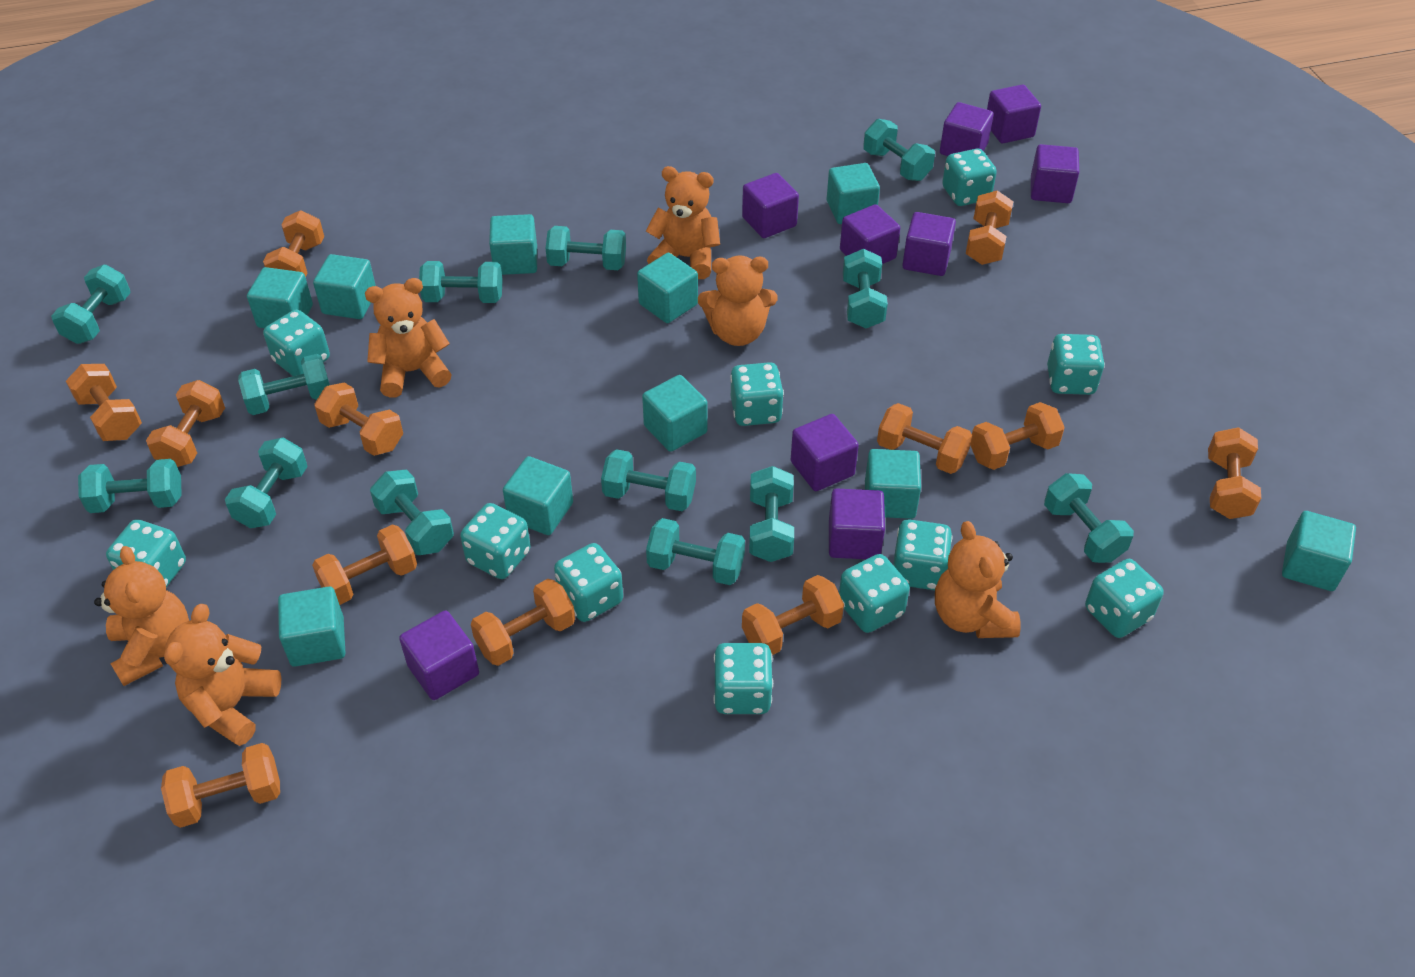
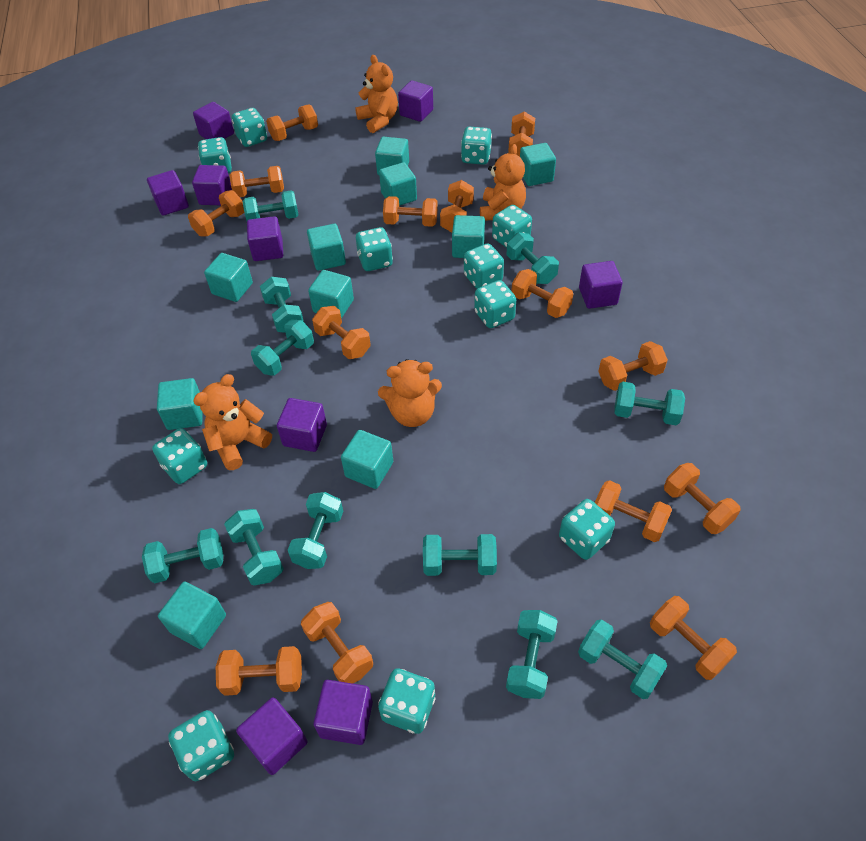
orange dumbbell: 12 -> 14
orange teddy bear: 6 -> 4
turquoise dumbbell: 13 -> 11

